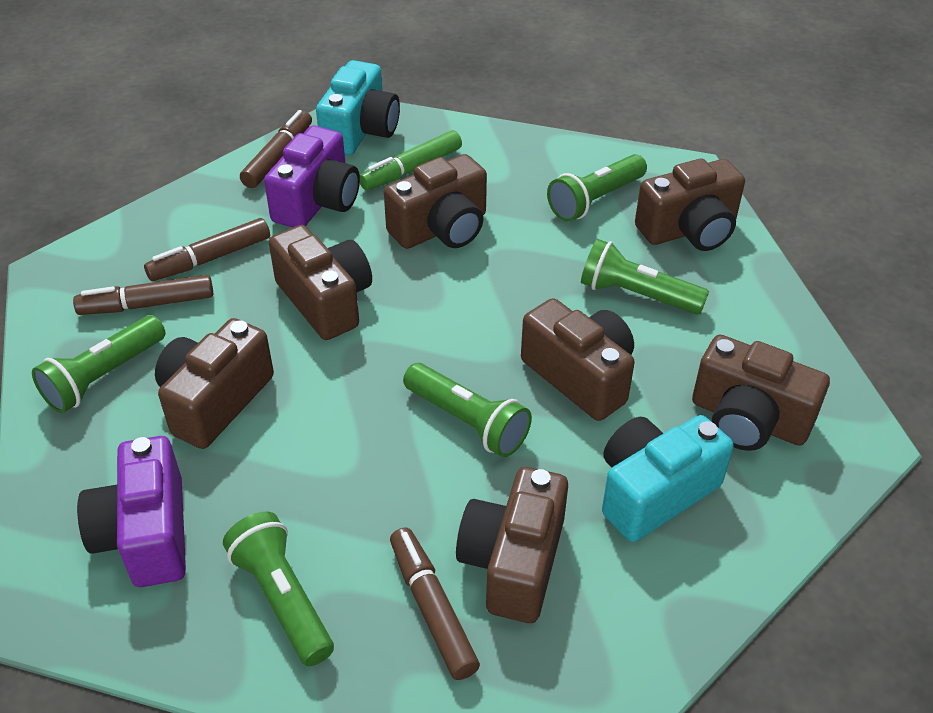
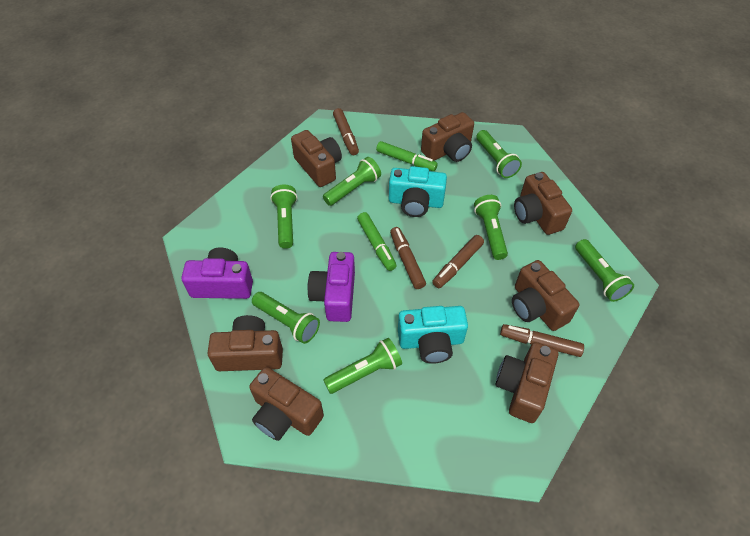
green flashlight: 5 -> 7
green marker: 1 -> 2

